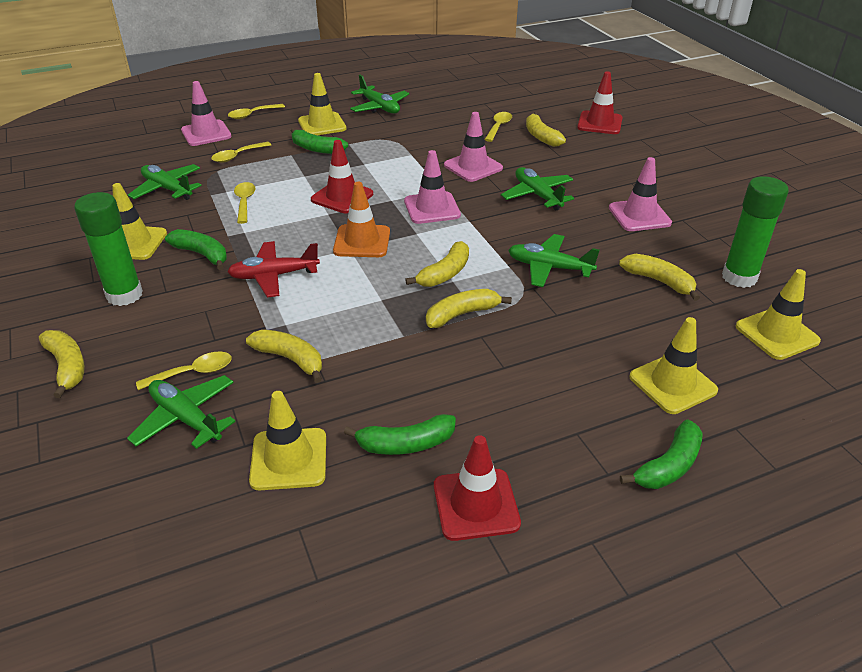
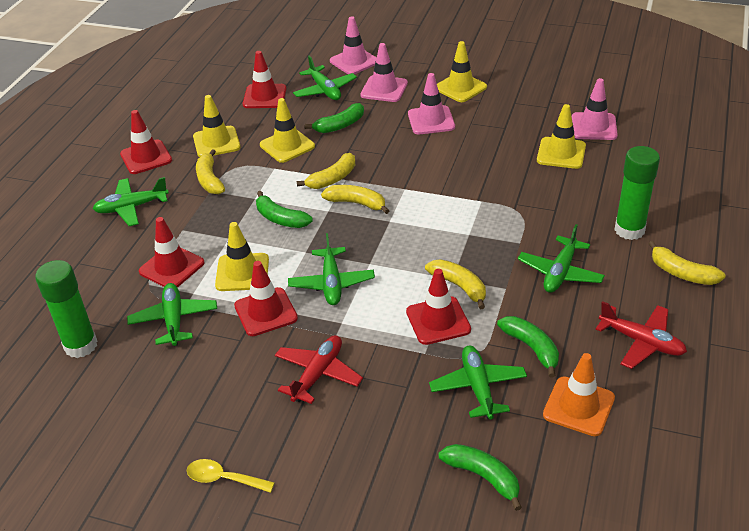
green plane: 5 -> 6
red plane: 1 -> 2
red traffic cone: 3 -> 5
yellow banana: 6 -> 5
yellow spoon: 5 -> 1

